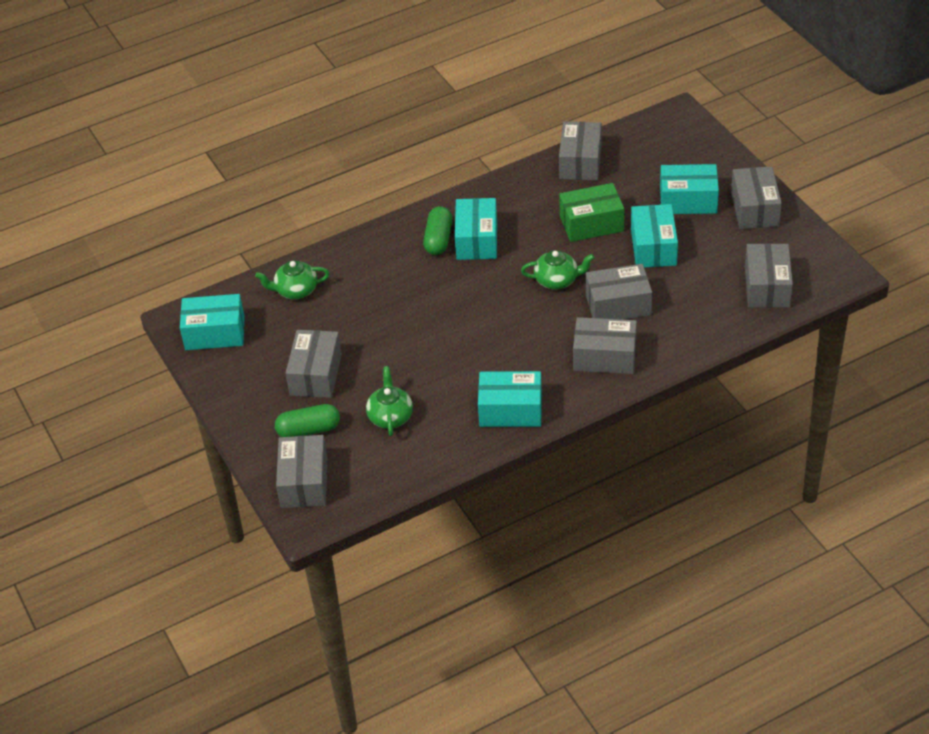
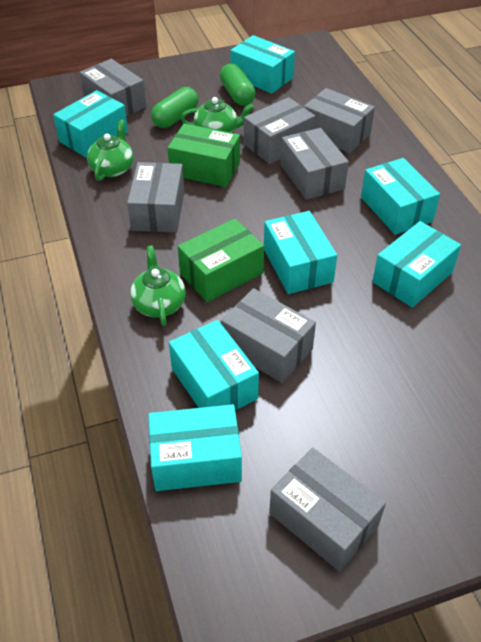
green box: 1 -> 2
turquoise box: 5 -> 7

